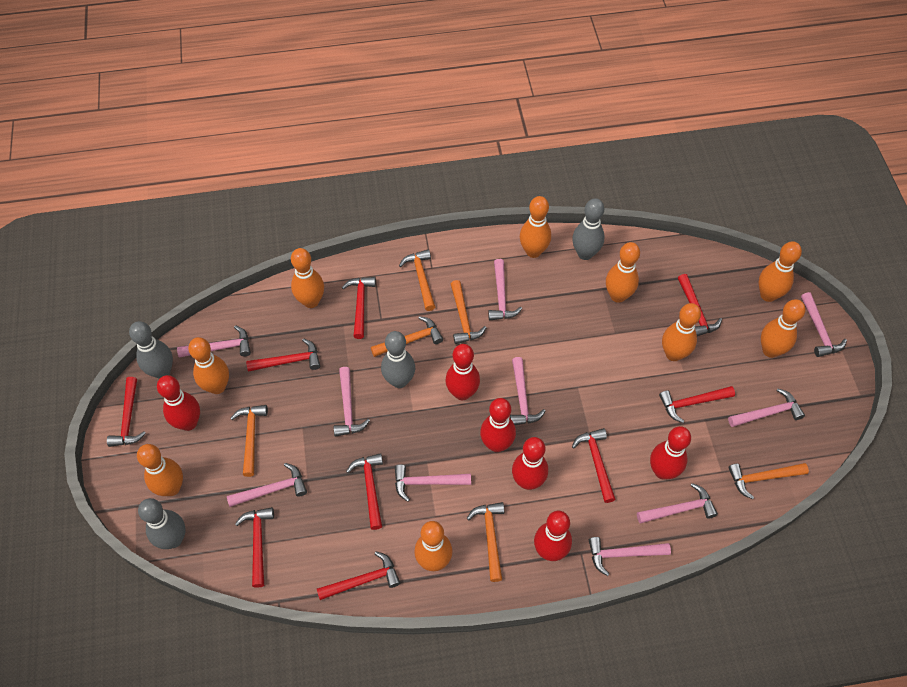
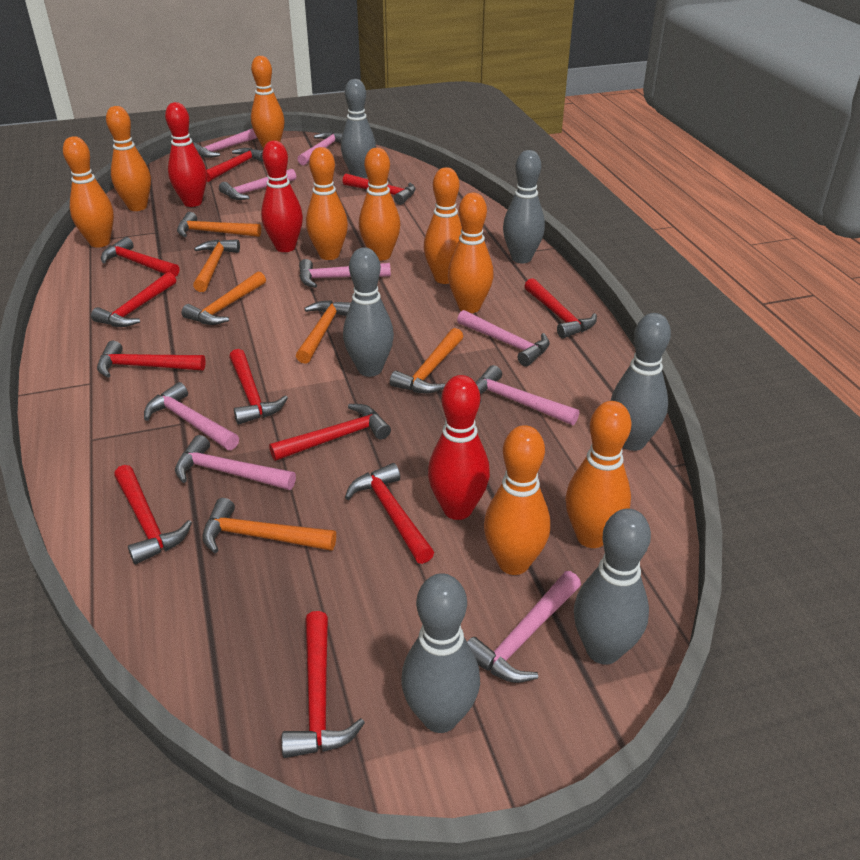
grey bowling pin: 4 -> 6
pink hammer: 10 -> 9
red bowling pin: 6 -> 3
red hammer: 9 -> 11

